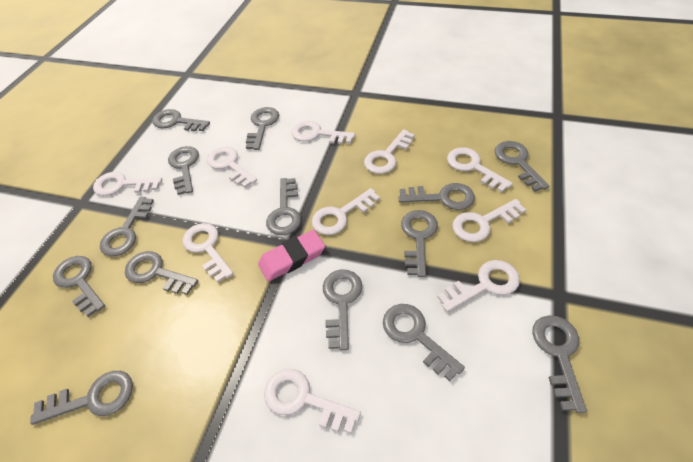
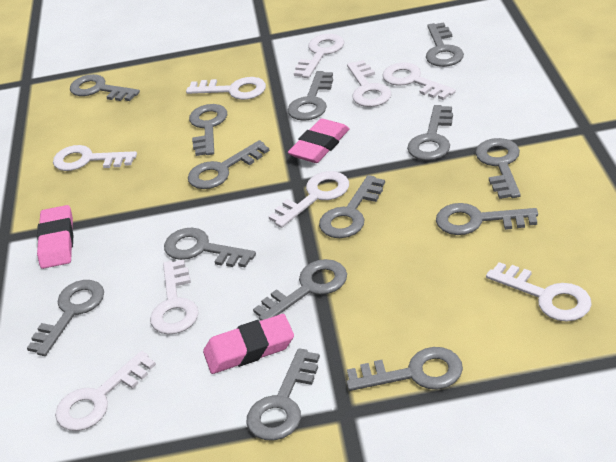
pink eraser: 1 -> 3
white key: 10 -> 9

